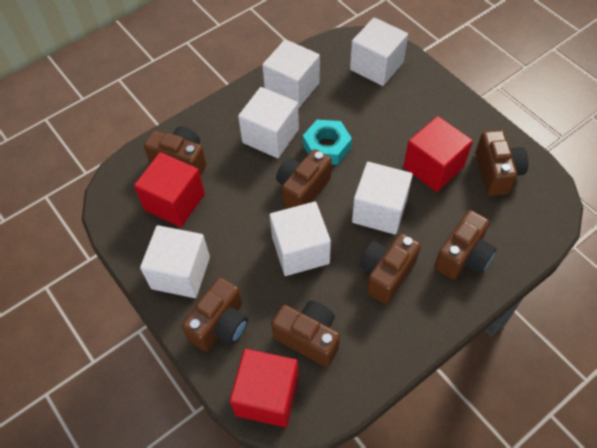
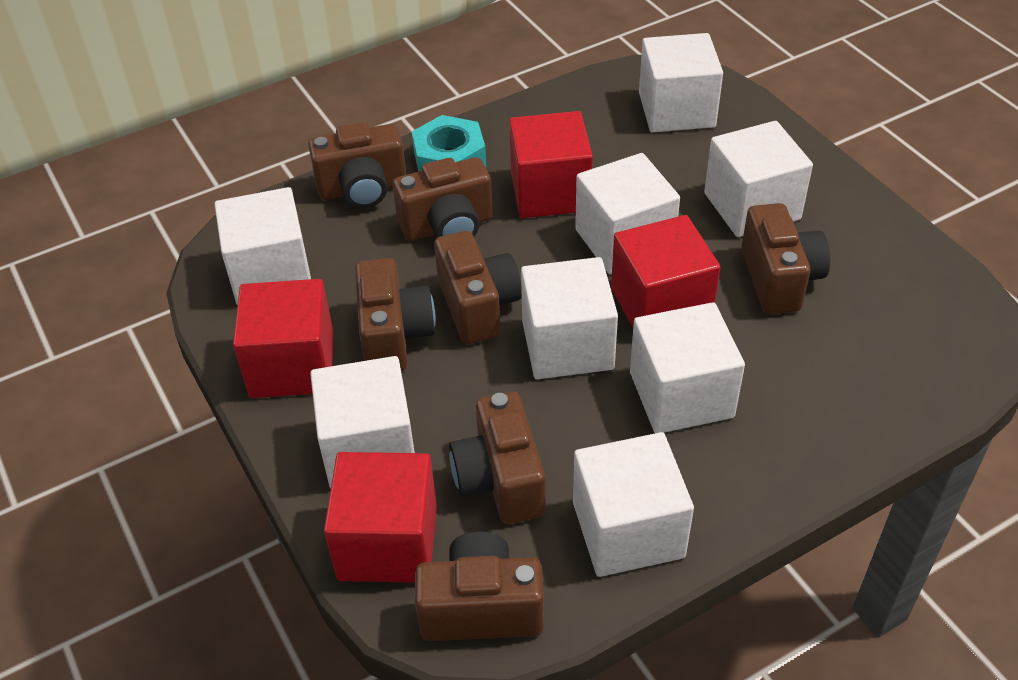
red cube: 3 -> 4
white cube: 6 -> 8

